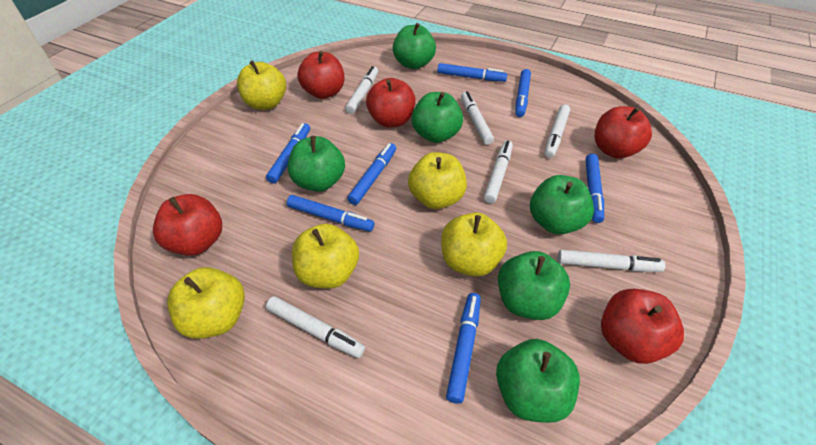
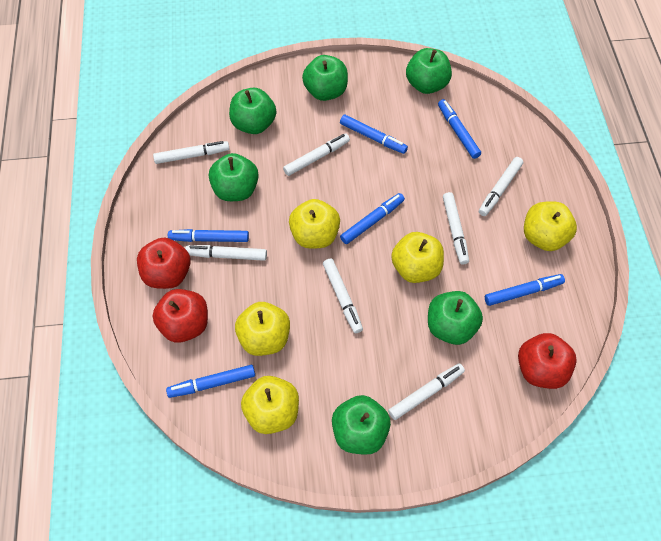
blue marker: 7 -> 6
red apple: 5 -> 3
white marker: 6 -> 7

